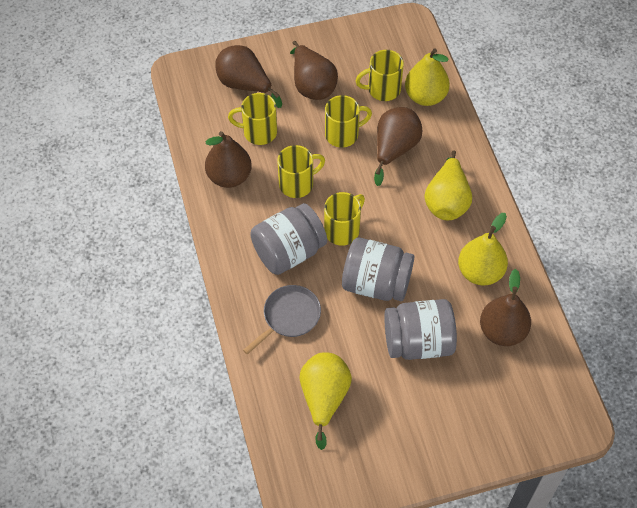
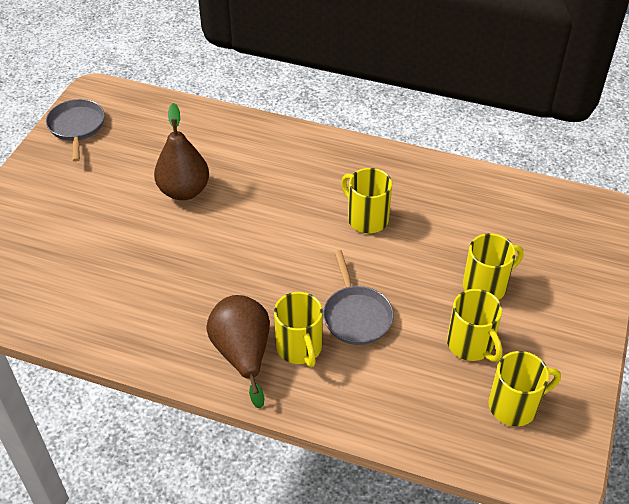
brown pear: 5 -> 2
grey jar: 3 -> 0
grey pan: 1 -> 2
yellow pear: 4 -> 0

